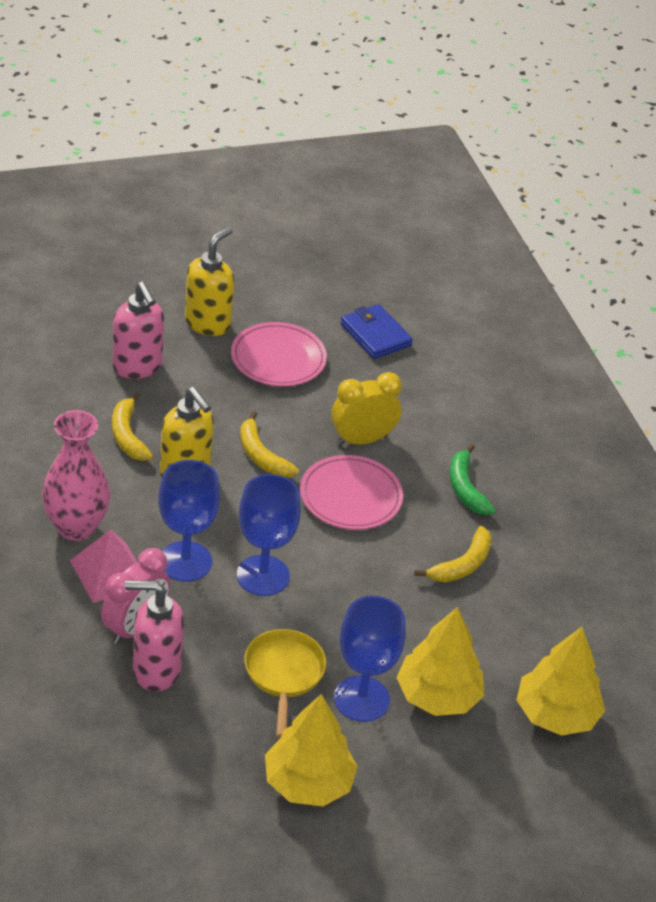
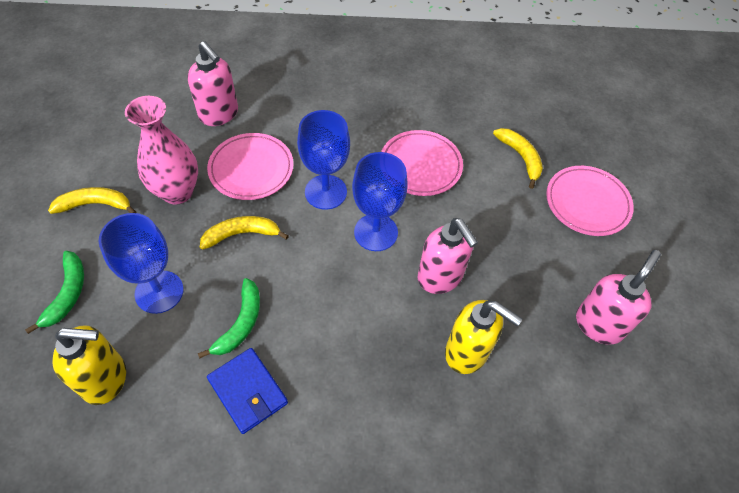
green banana: 1 -> 2
pink clock: 1 -> 0
pink plate: 2 -> 3
pink pyramid: 1 -> 0
pink soap dispenser: 2 -> 3
yellow clock: 1 -> 0
yellow pan: 1 -> 0
yellow tree: 3 -> 0

